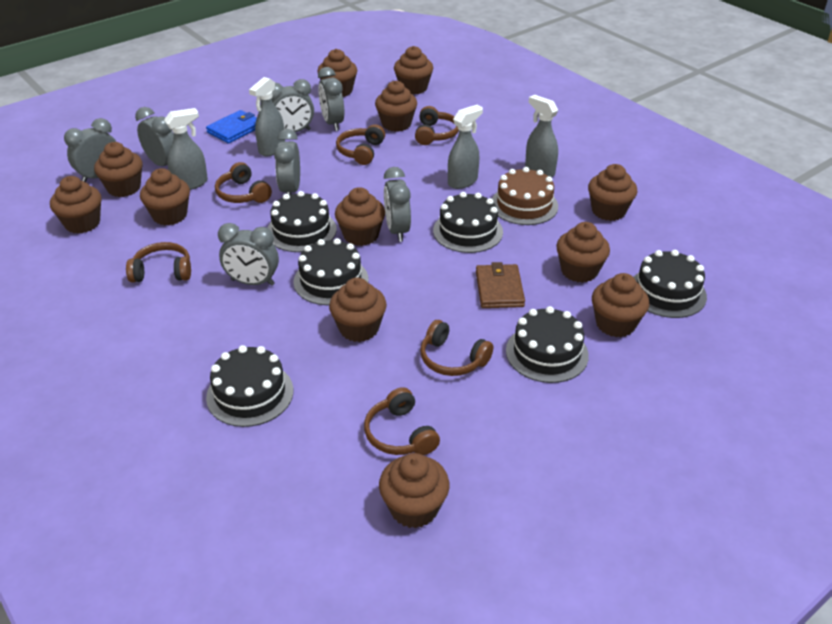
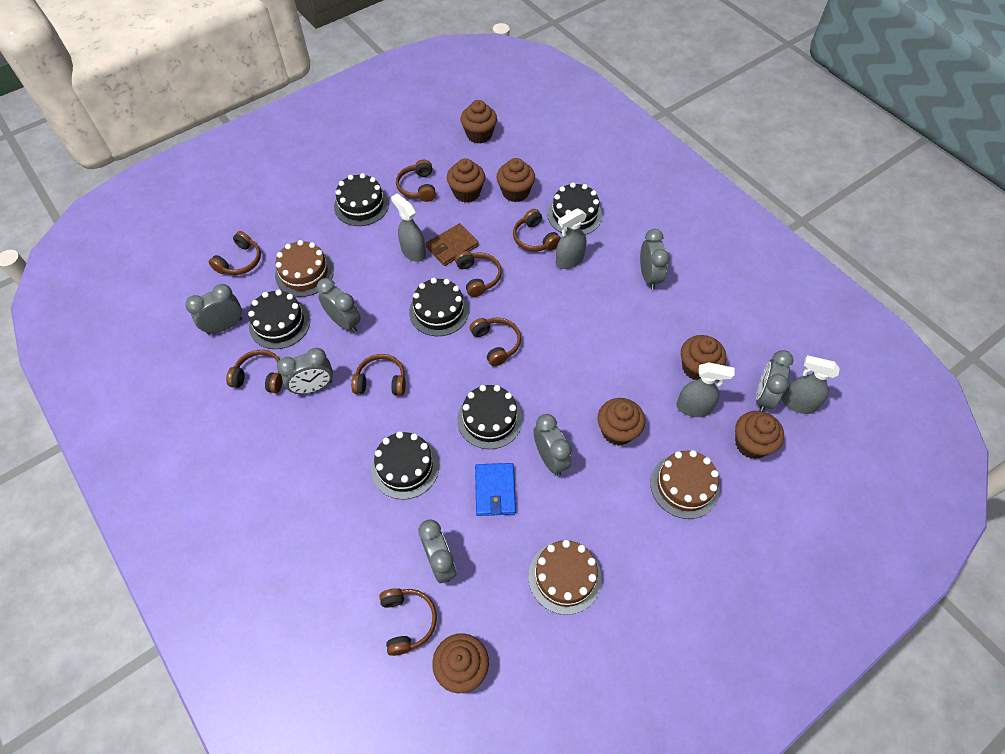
brown cake: 1 -> 3
brown cupcake: 12 -> 7
brown headphones: 6 -> 8

